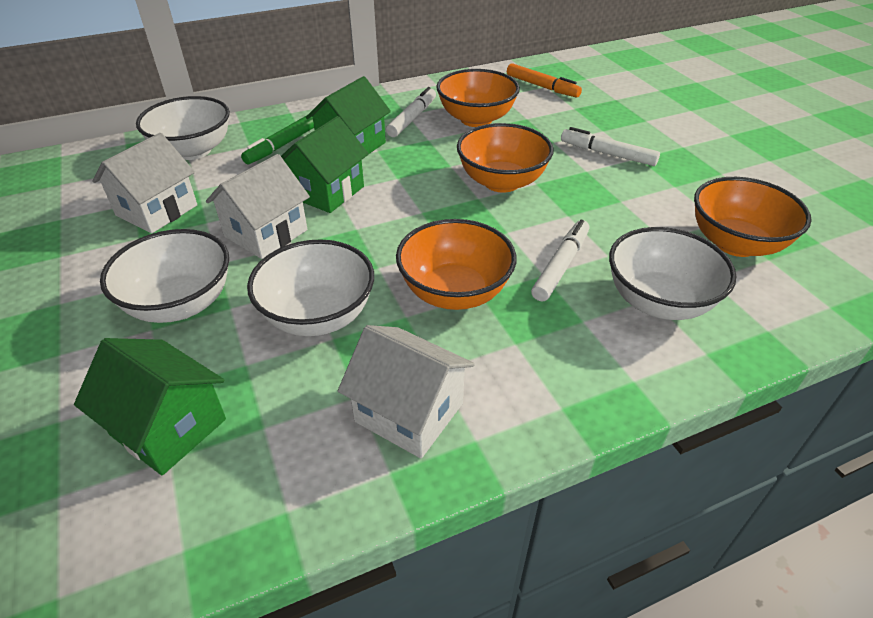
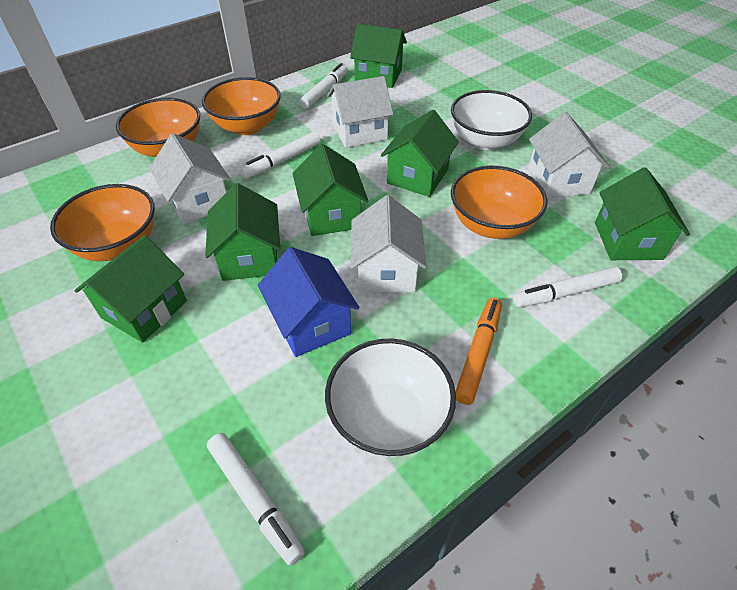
blue house: 0 -> 1
green house: 3 -> 6
green marker: 1 -> 0
white bowl: 4 -> 2
white house: 3 -> 4
white marker: 3 -> 4

